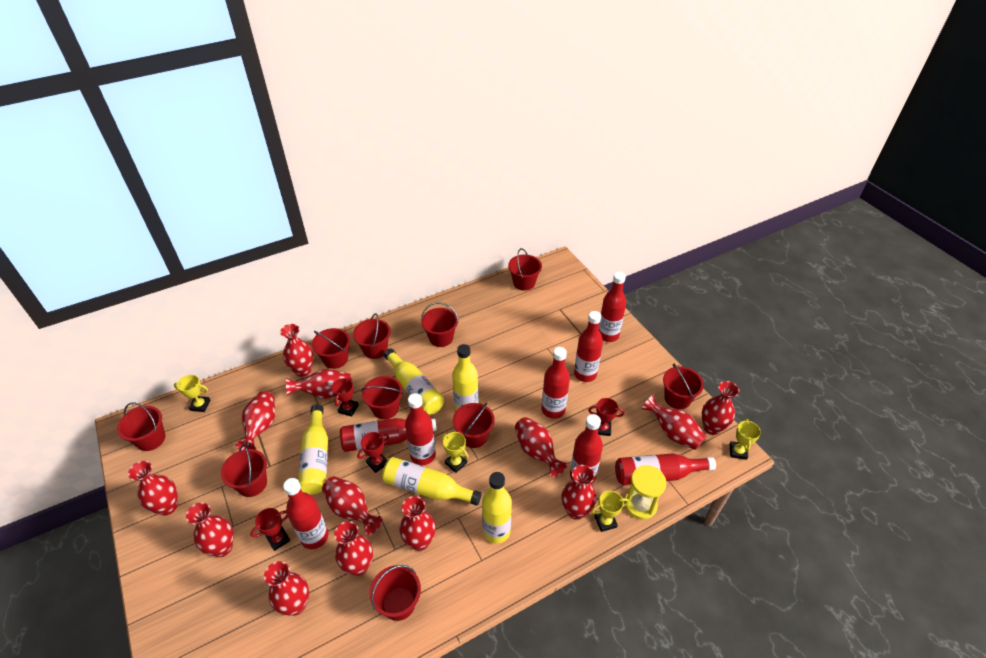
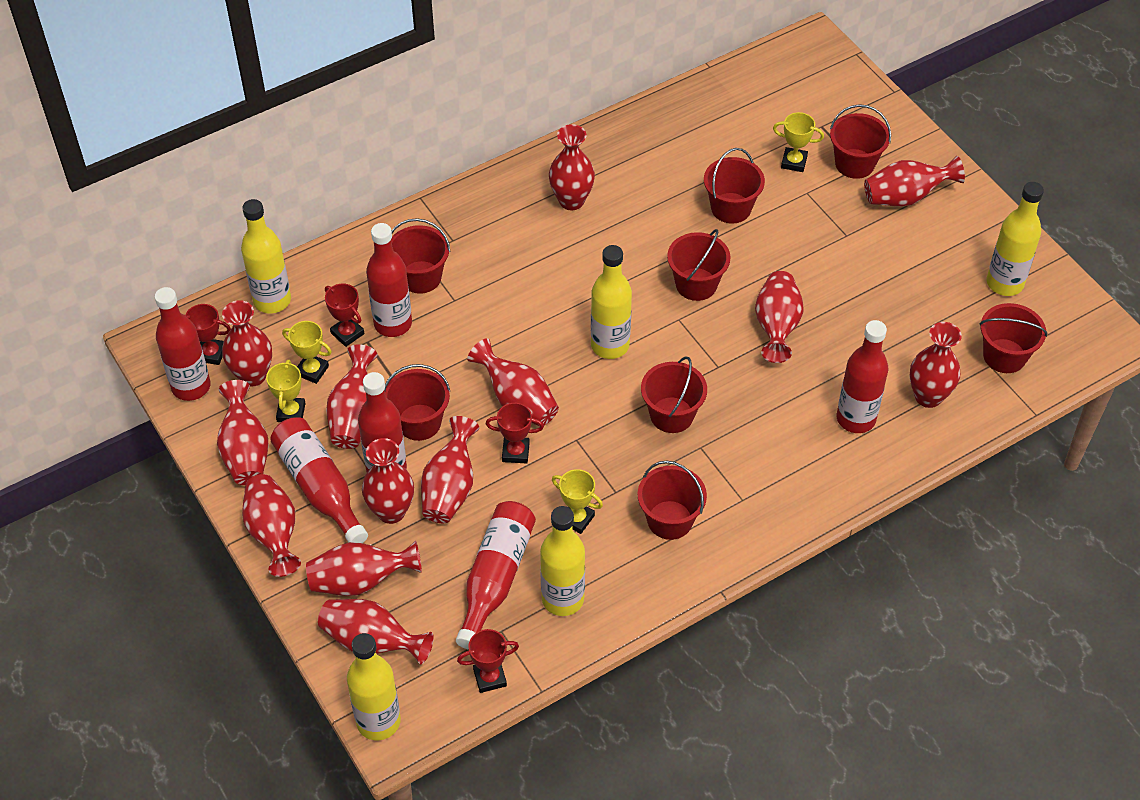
red bottle: 8 -> 6
red bucket: 10 -> 8
yellow hourglass: 1 -> 0

